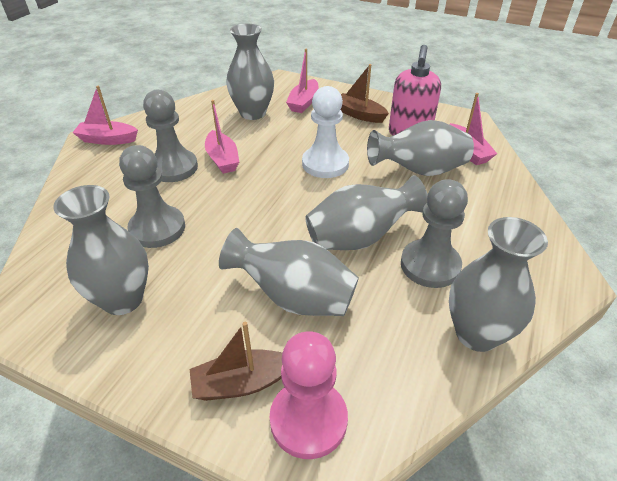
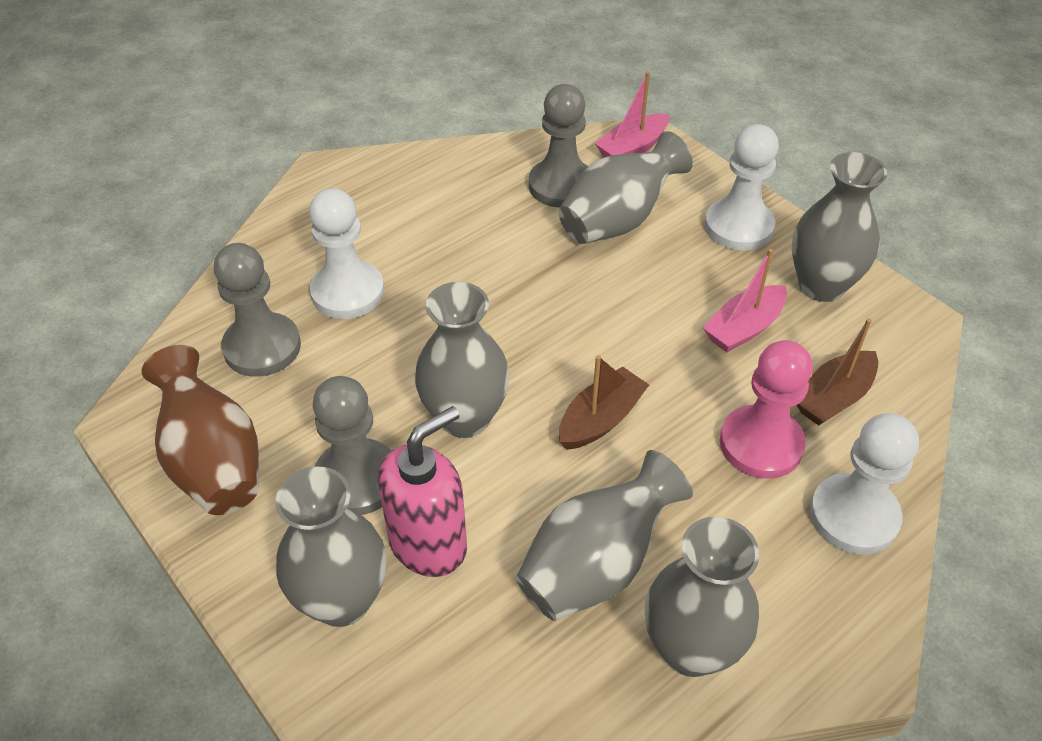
brown vase: 0 -> 1
pink boat: 4 -> 2
white pawn: 1 -> 3

